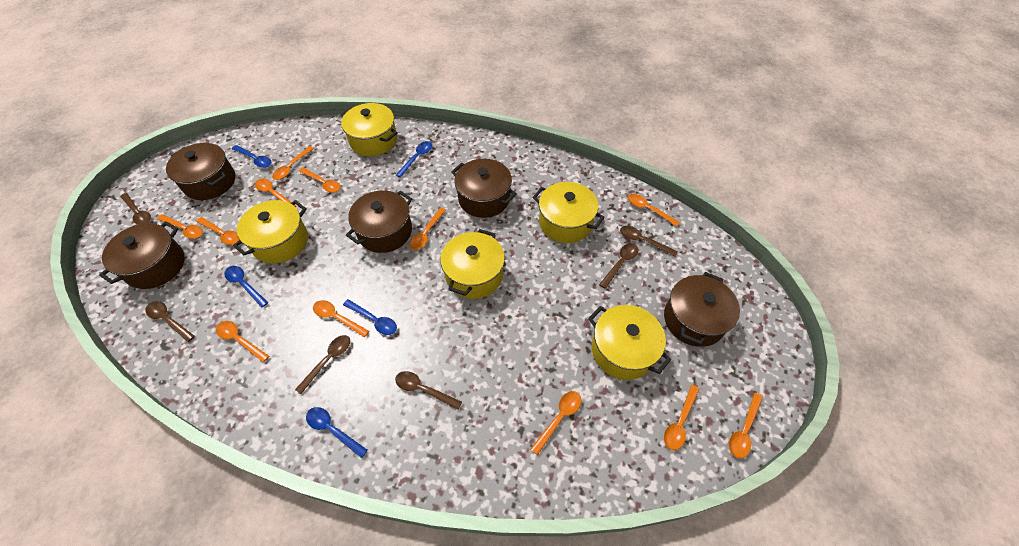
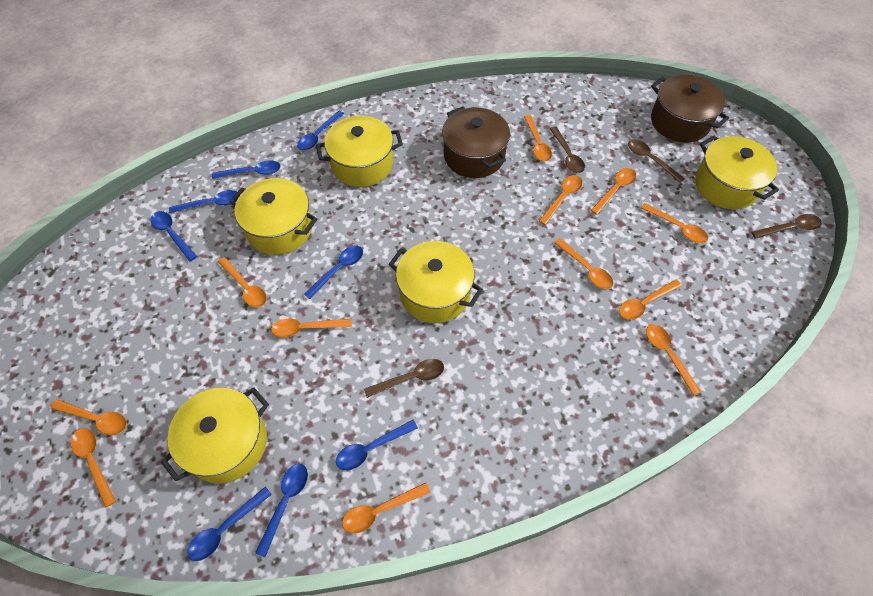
blue spoon: 5 -> 8
brown pot: 5 -> 2
brown spoon: 6 -> 4

